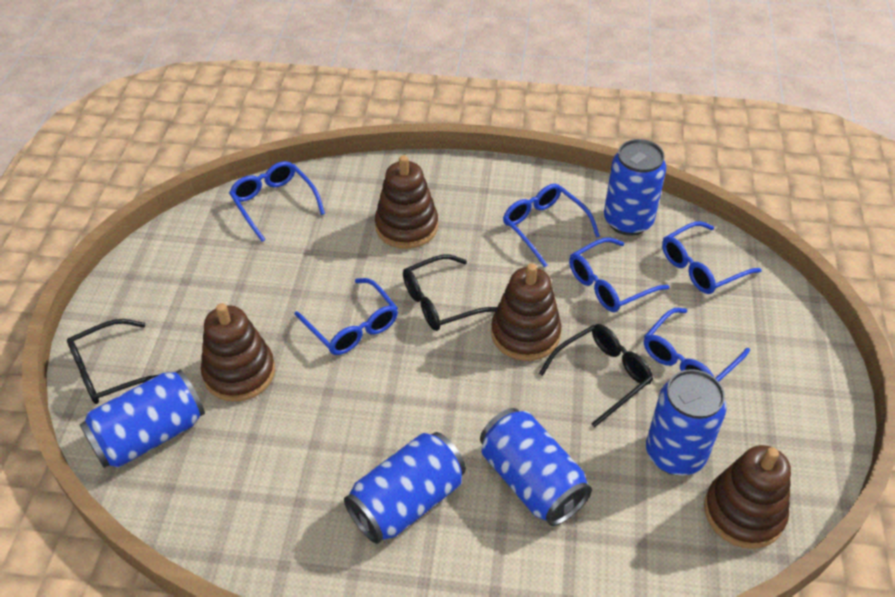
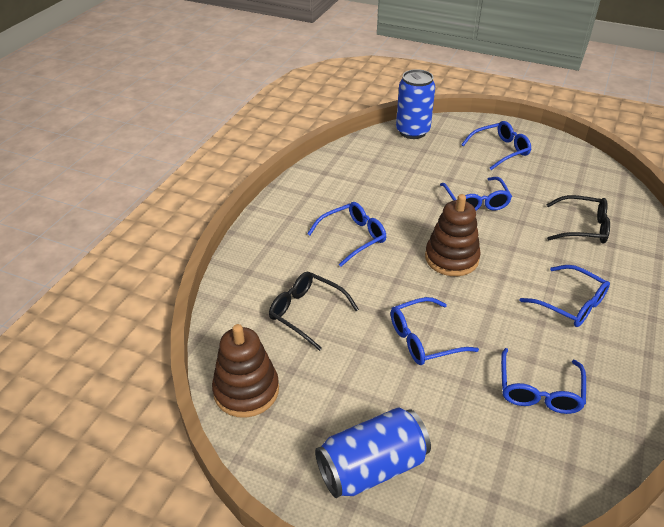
black glasses: 3 -> 2
blue can: 5 -> 2
brown stacking toy: 4 -> 2

